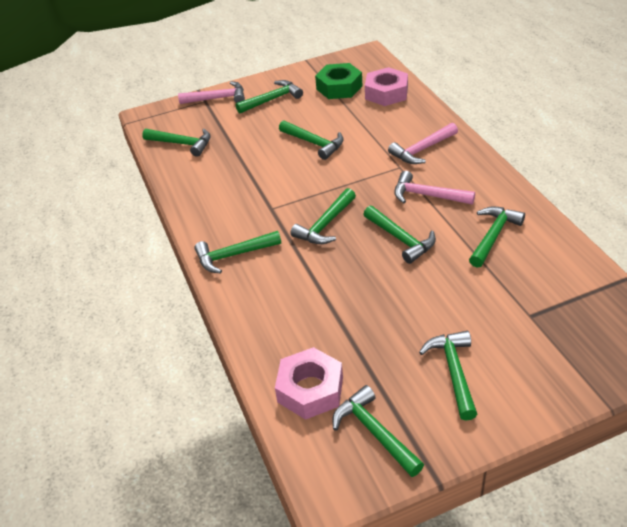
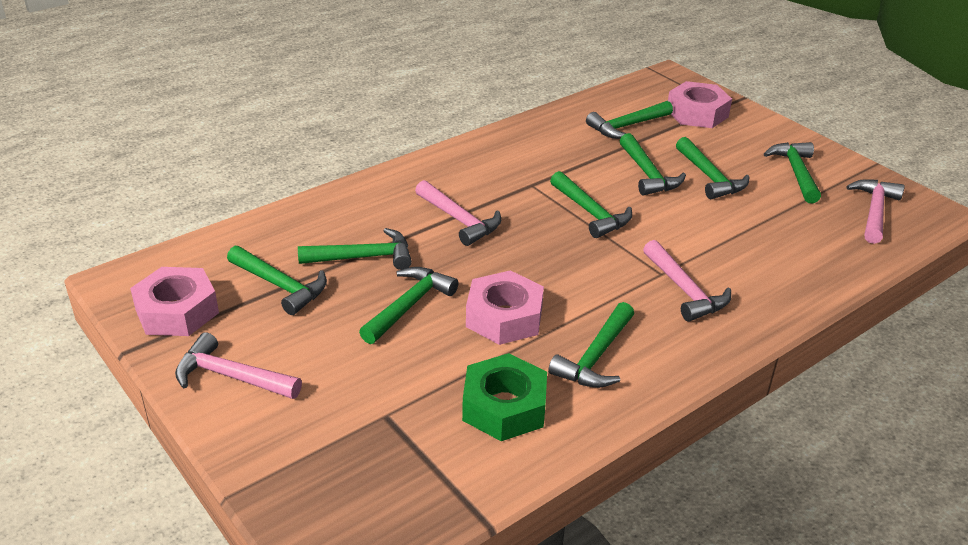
pink hammer: 3 -> 4
pink nut: 2 -> 3

